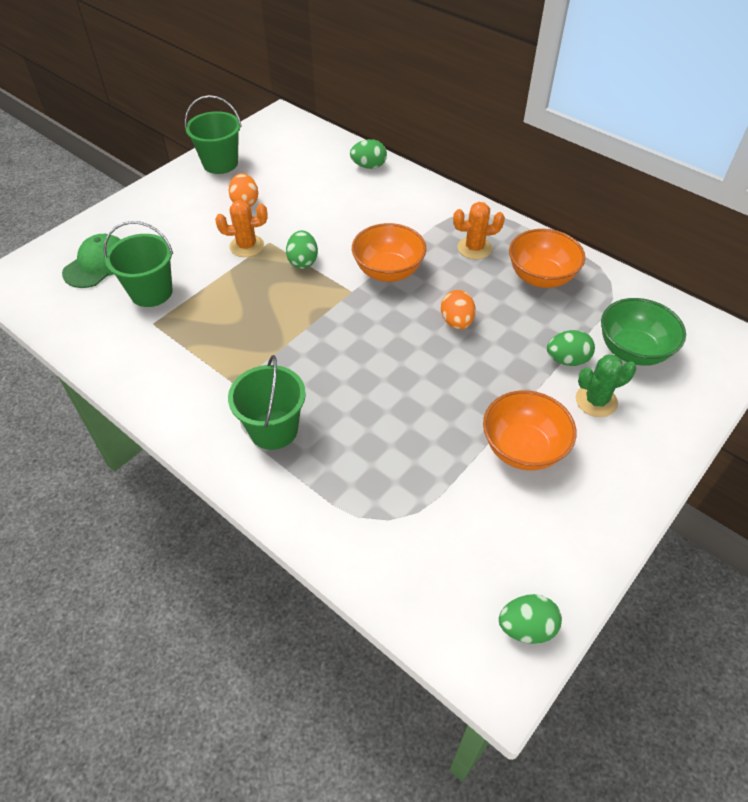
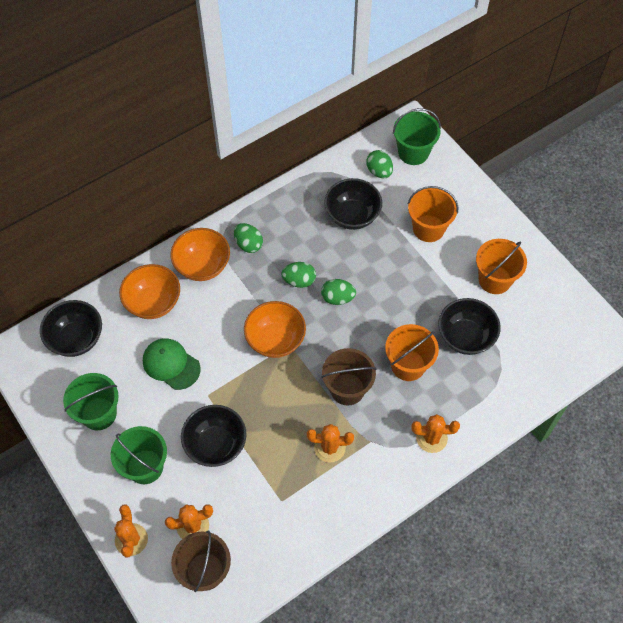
black bowl: 0 -> 4
brown bucket: 0 -> 2
green bowl: 1 -> 0
green cactus: 1 -> 0
orange bucket: 0 -> 3
orange cactus: 2 -> 4
orange egg: 2 -> 0

